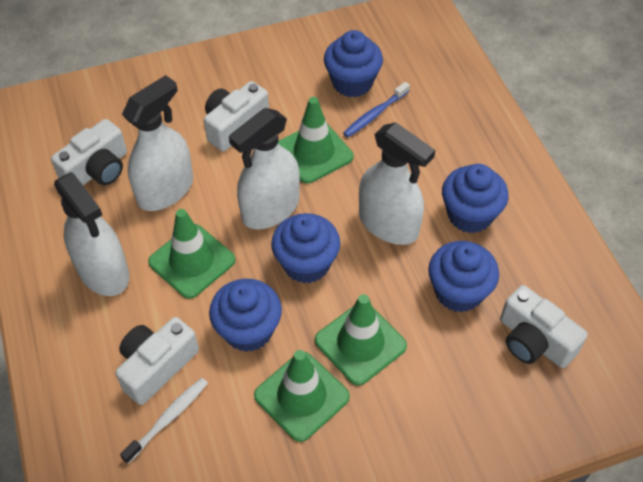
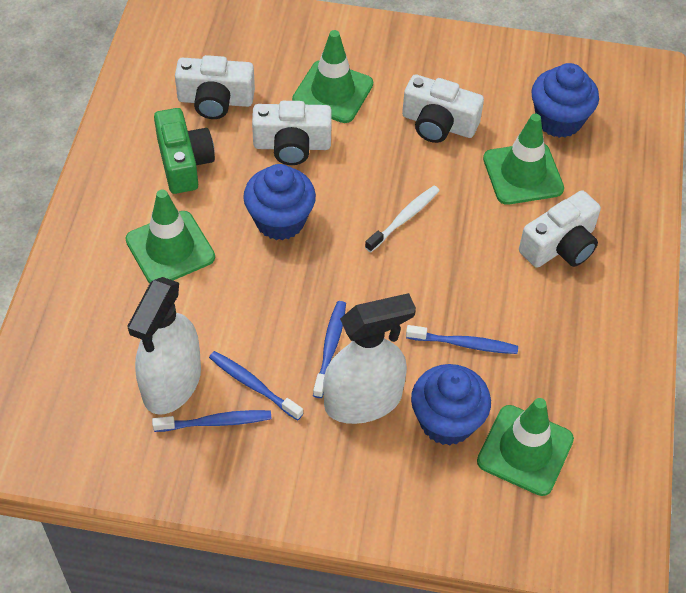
blue cupcake: 5 -> 3
blue toothbrush: 1 -> 4
green camera: 0 -> 1
white spray bottle: 4 -> 2

